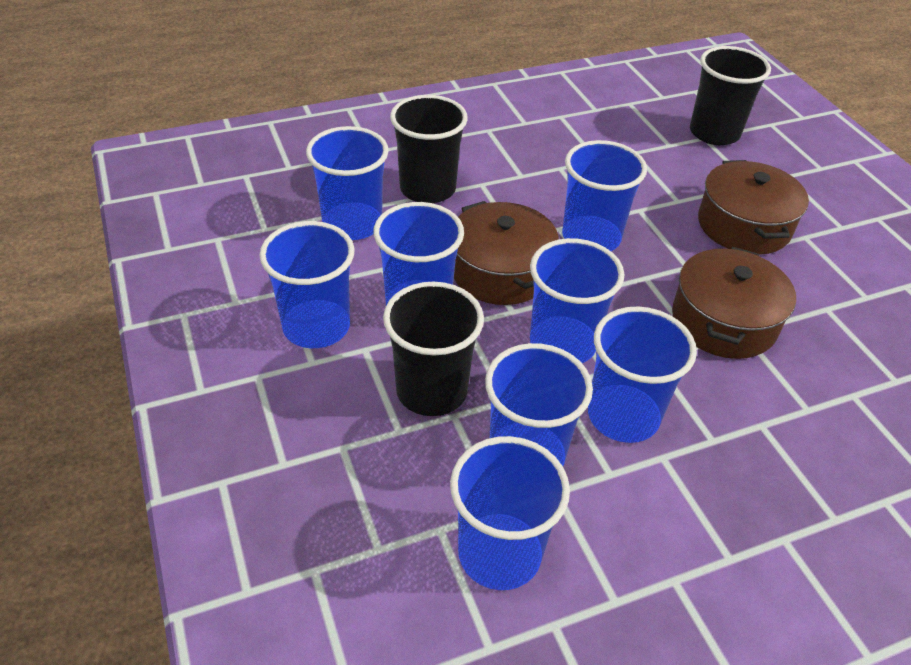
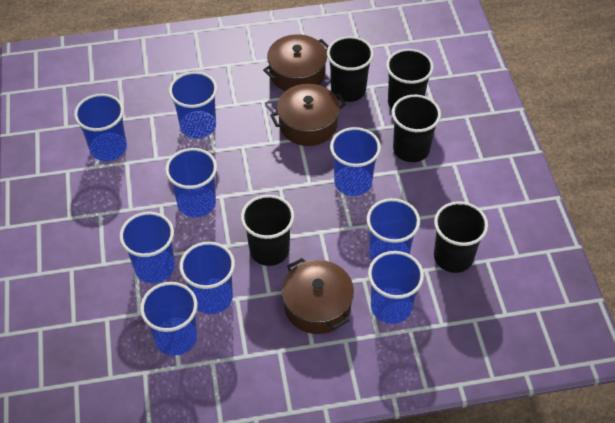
black cup: 3 -> 5
blue cup: 8 -> 9

